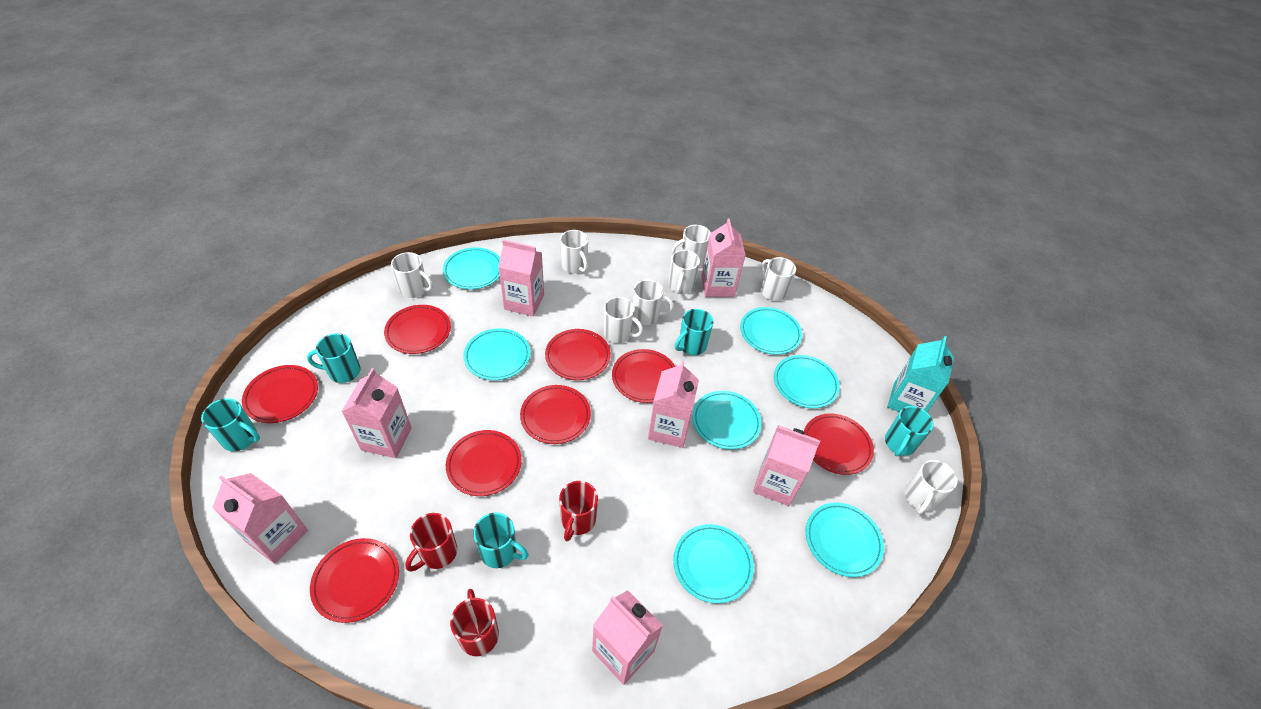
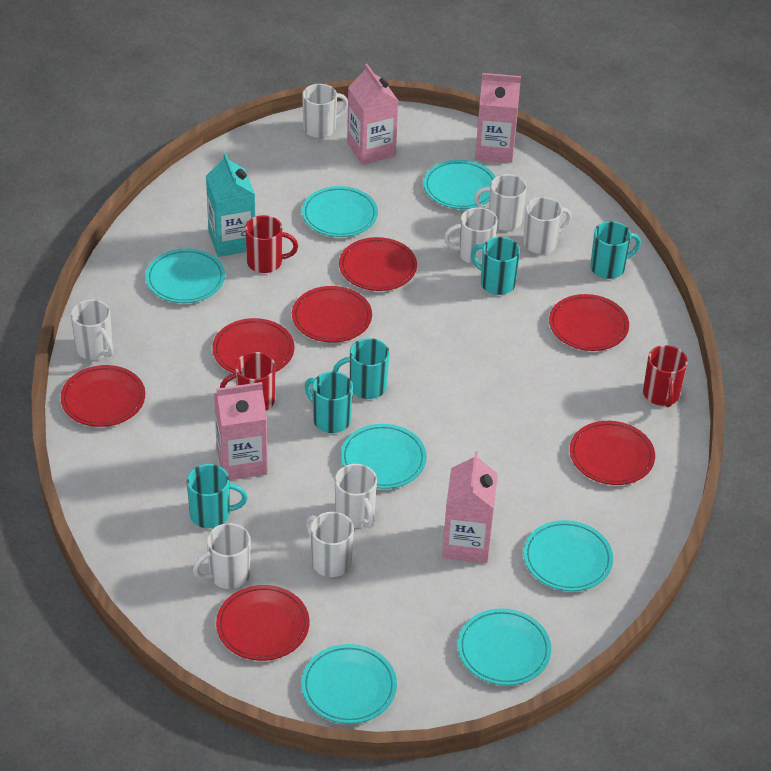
pink carton: 7 -> 4
red plate: 8 -> 7

